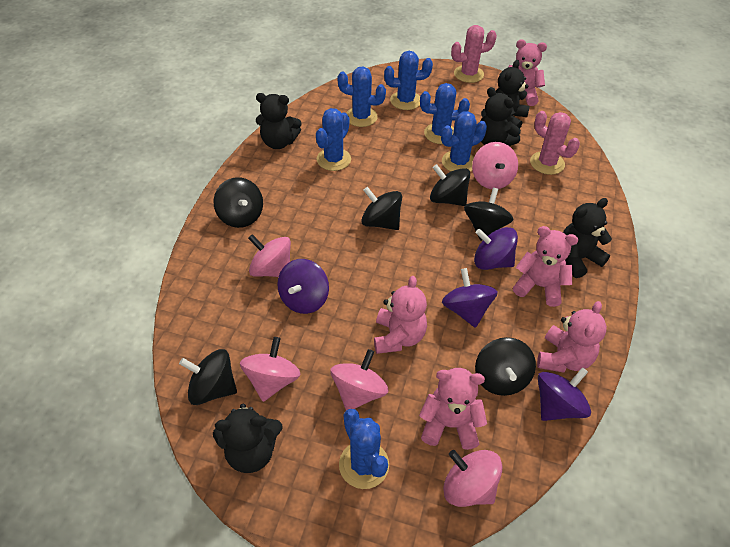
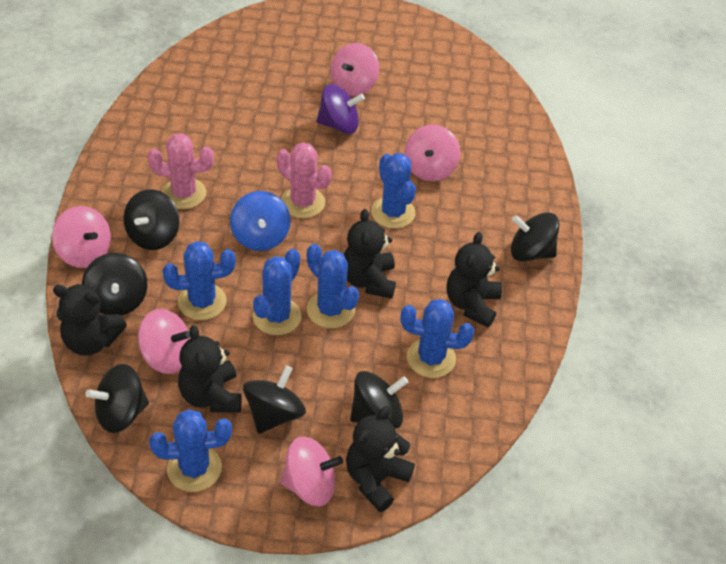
blue spinning top: 0 -> 1
pink teddy bear: 5 -> 0
purple spinning top: 4 -> 1

